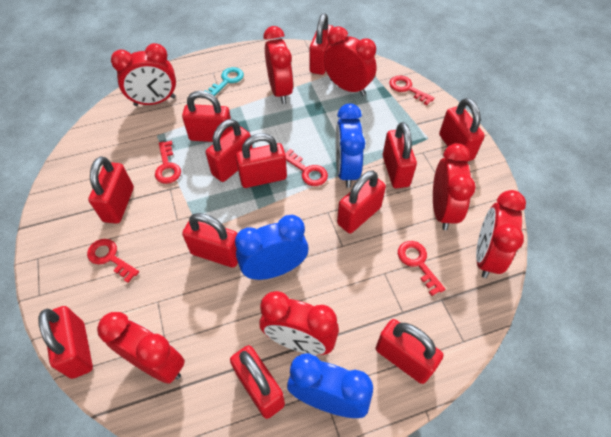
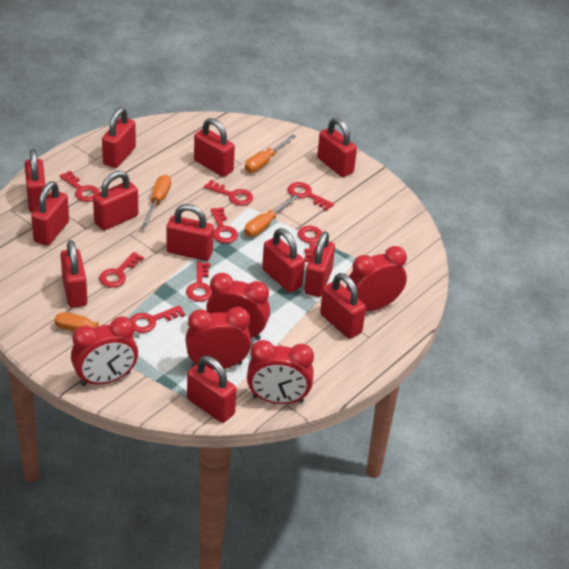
blue clock: 3 -> 0
orange screwdriver: 0 -> 4
red clock: 7 -> 5
red key: 5 -> 8
turquoise key: 1 -> 0

